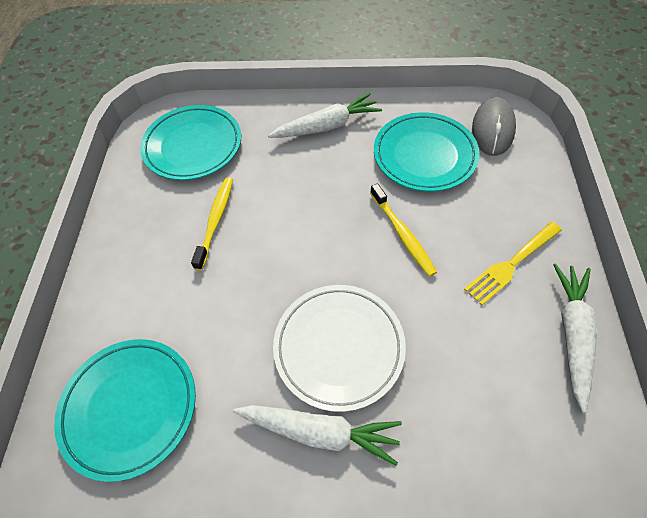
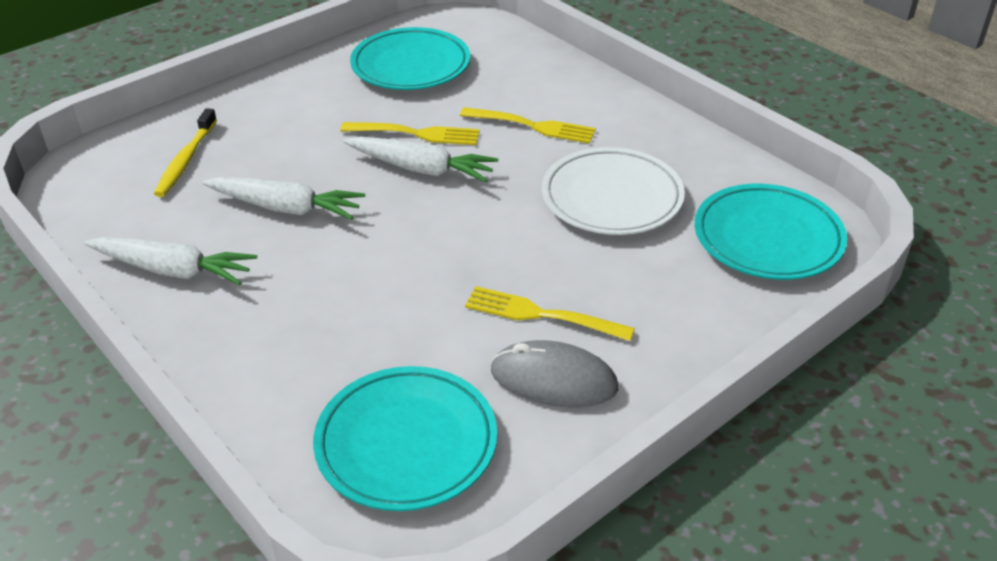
yellow fork: 1 -> 3
yellow toothbrush: 2 -> 1

